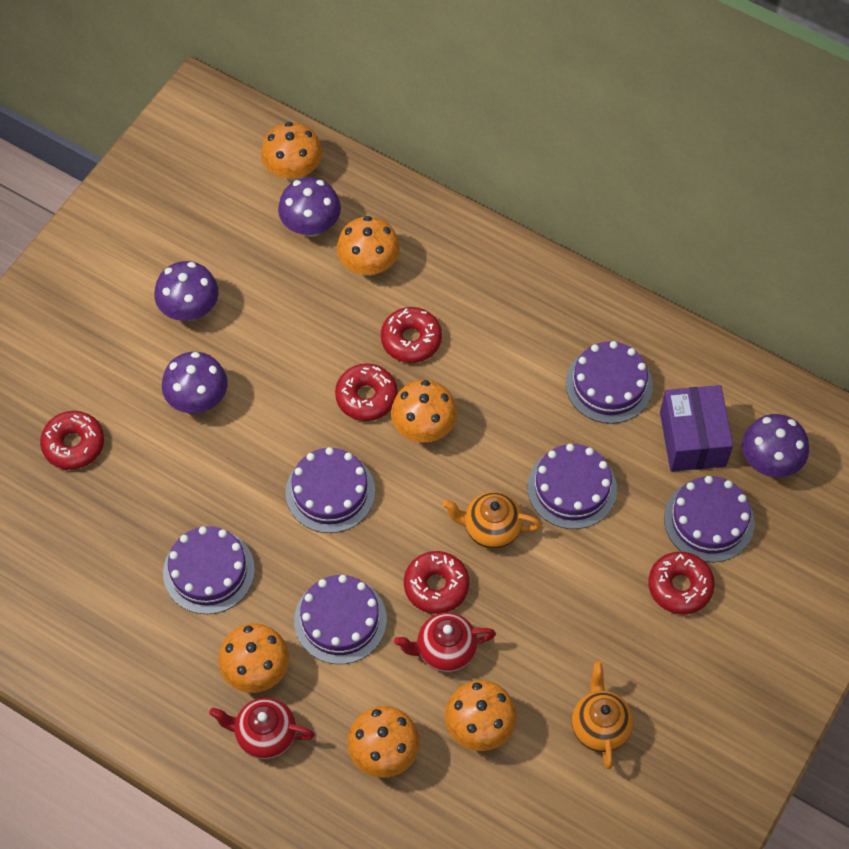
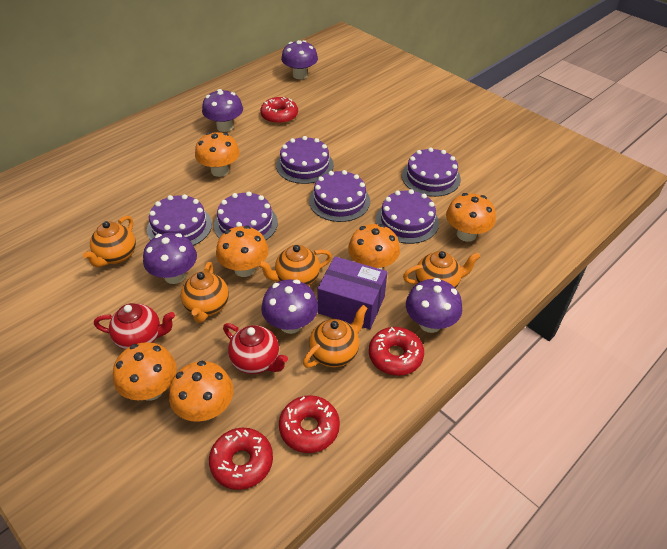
orange teapot: 2 -> 5
purple mushroom: 4 -> 5
red donut: 5 -> 4

